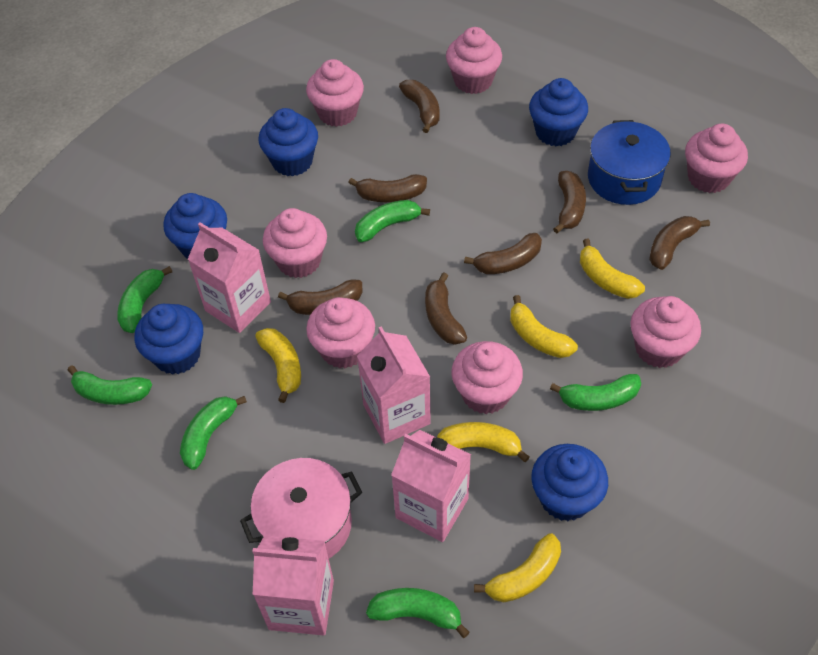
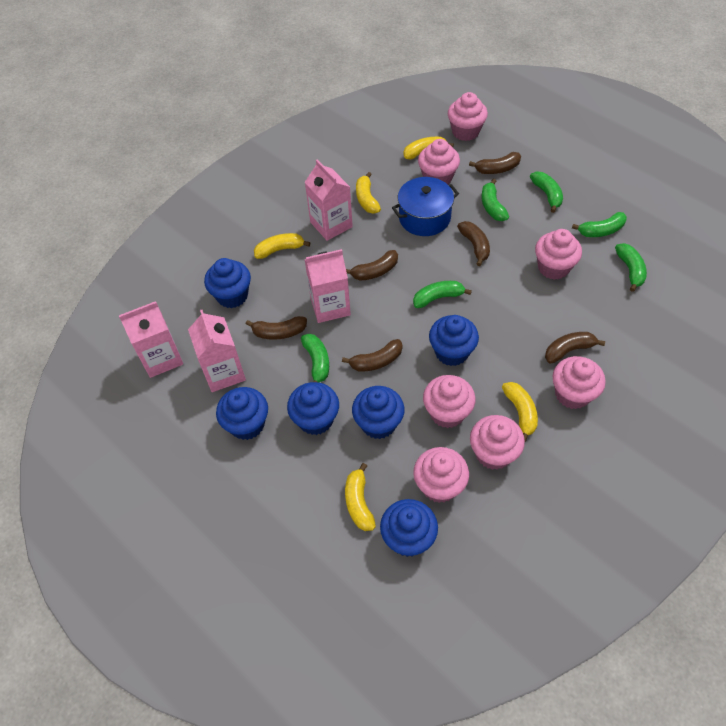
blue cupcake: 5 -> 6
brown banana: 7 -> 6
pink pot: 1 -> 0

